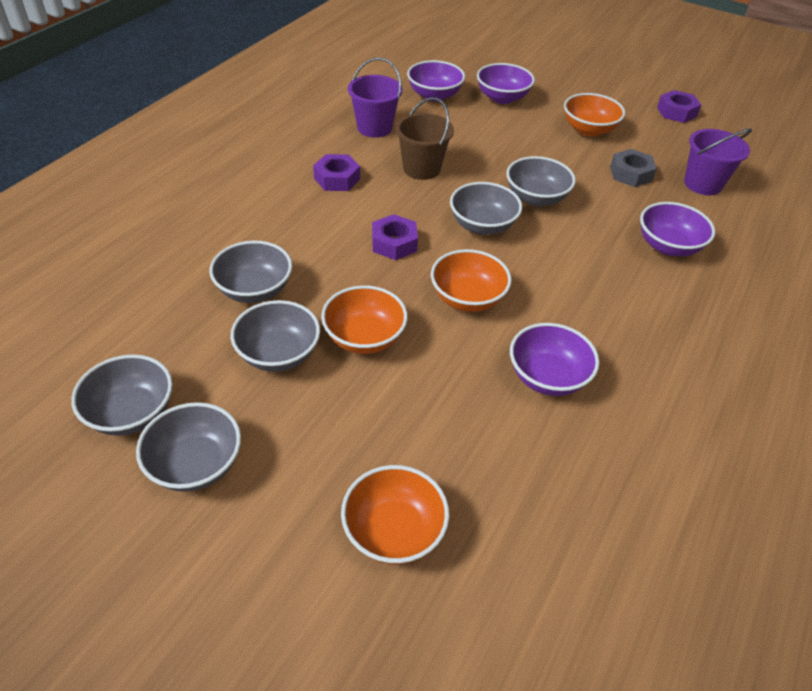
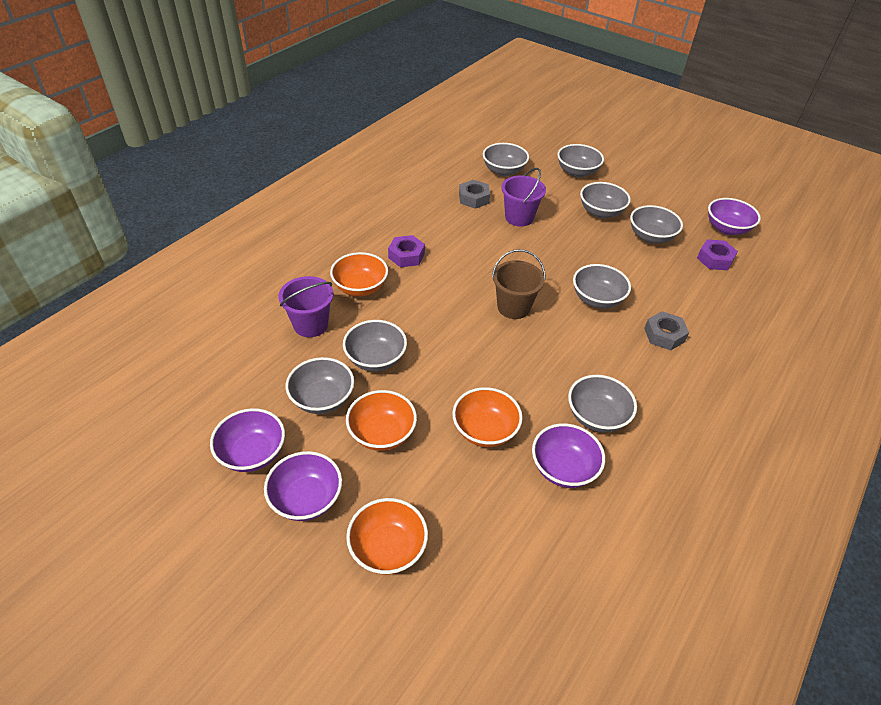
grey bowl: 6 -> 8
grey nut: 1 -> 2
purple nut: 3 -> 2

